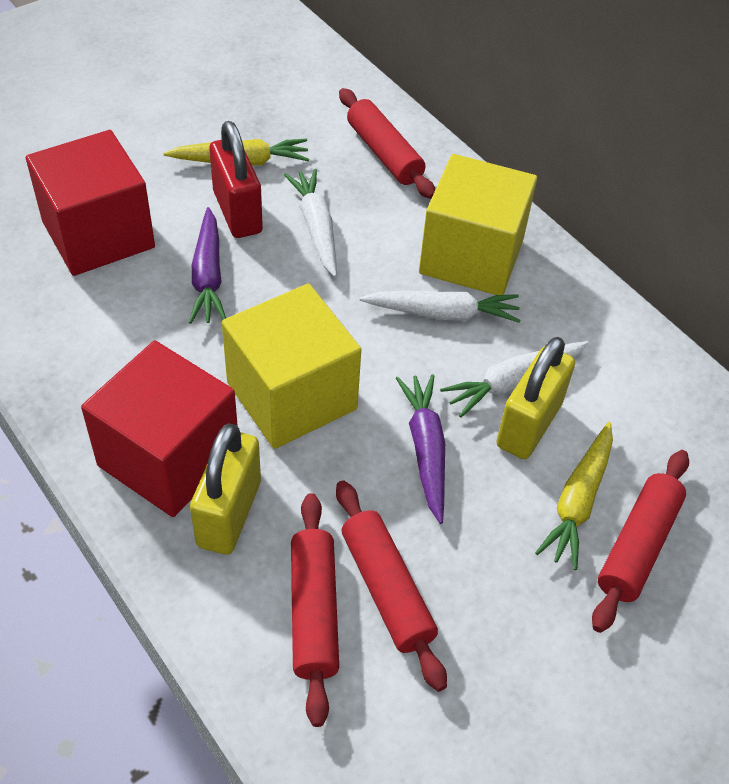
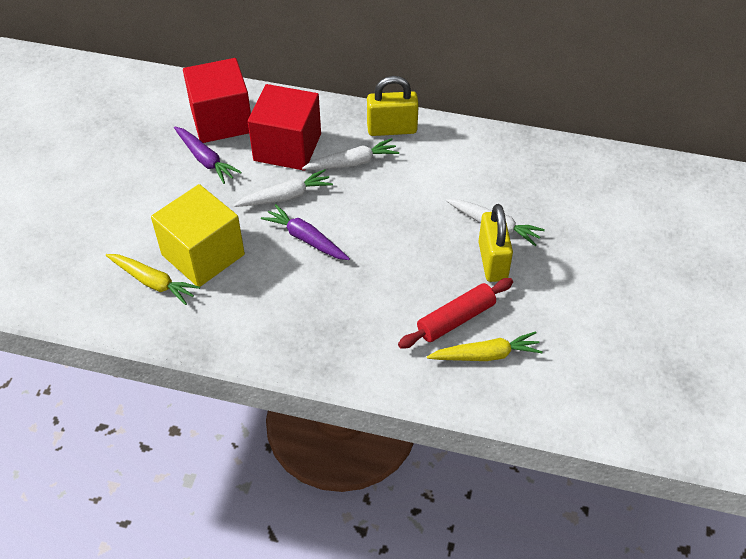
red padlock: 1 -> 0
red rolling pin: 4 -> 1
yellow cube: 2 -> 1

